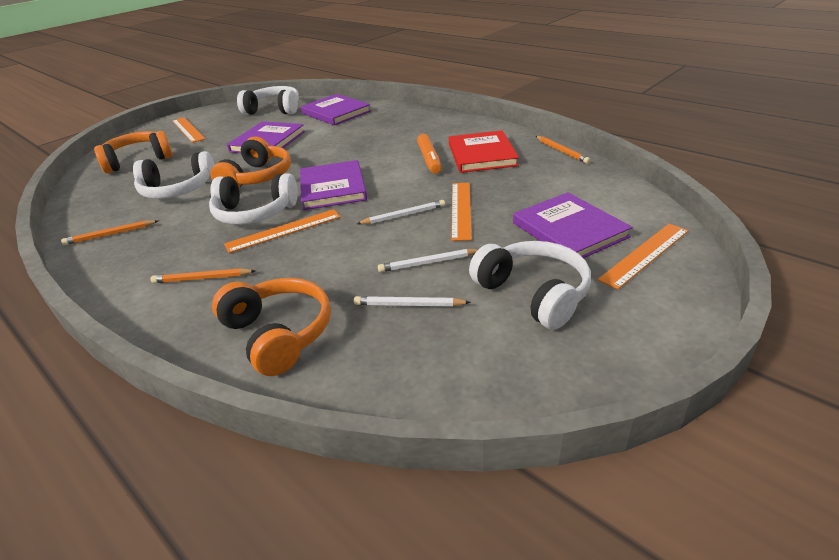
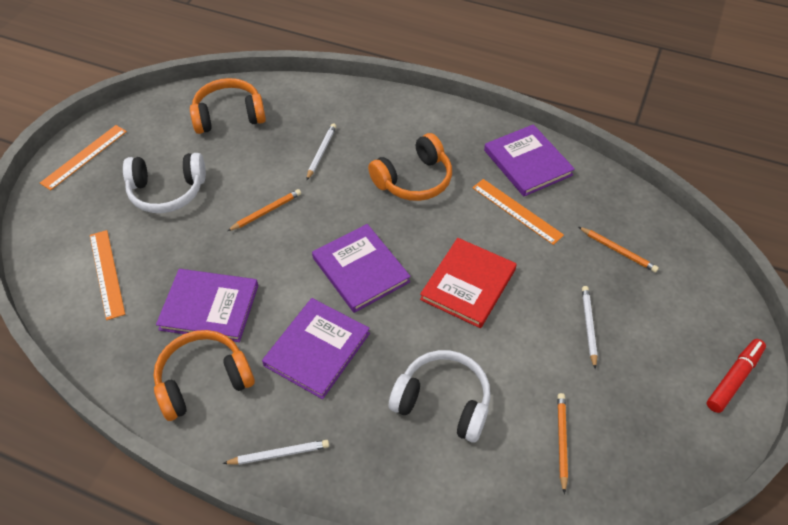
orange marker: 1 -> 0
orange ruler: 4 -> 3
red marker: 0 -> 1
white headphones: 4 -> 2

